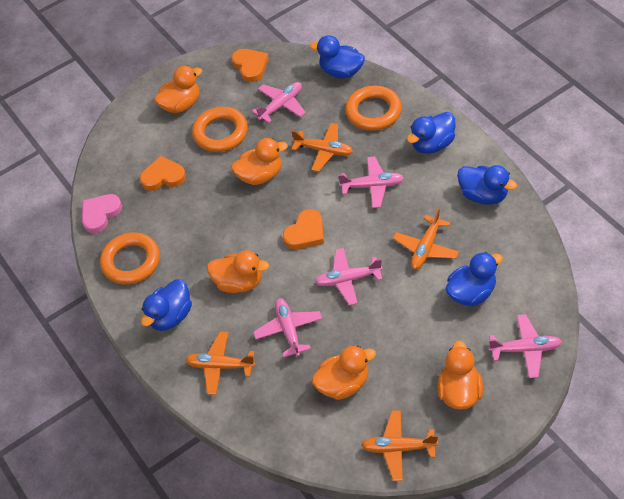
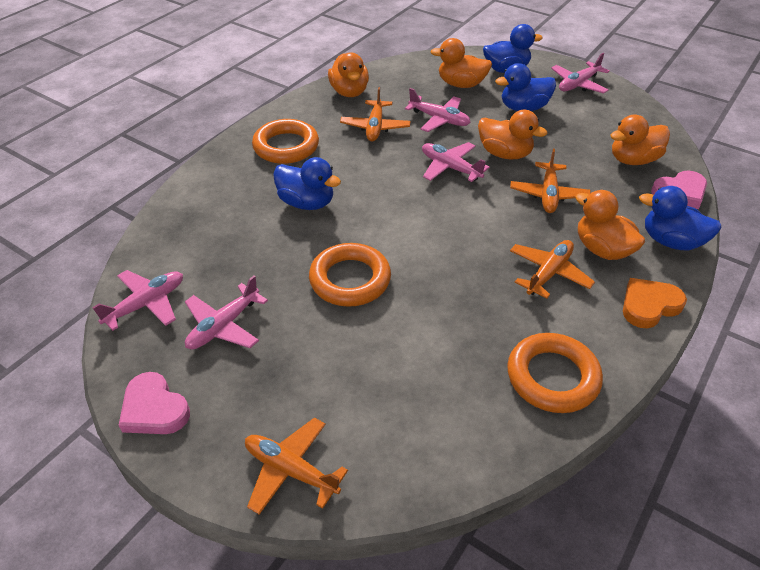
blue duck: 5 -> 4
orange heart: 3 -> 1
pink heart: 1 -> 2

